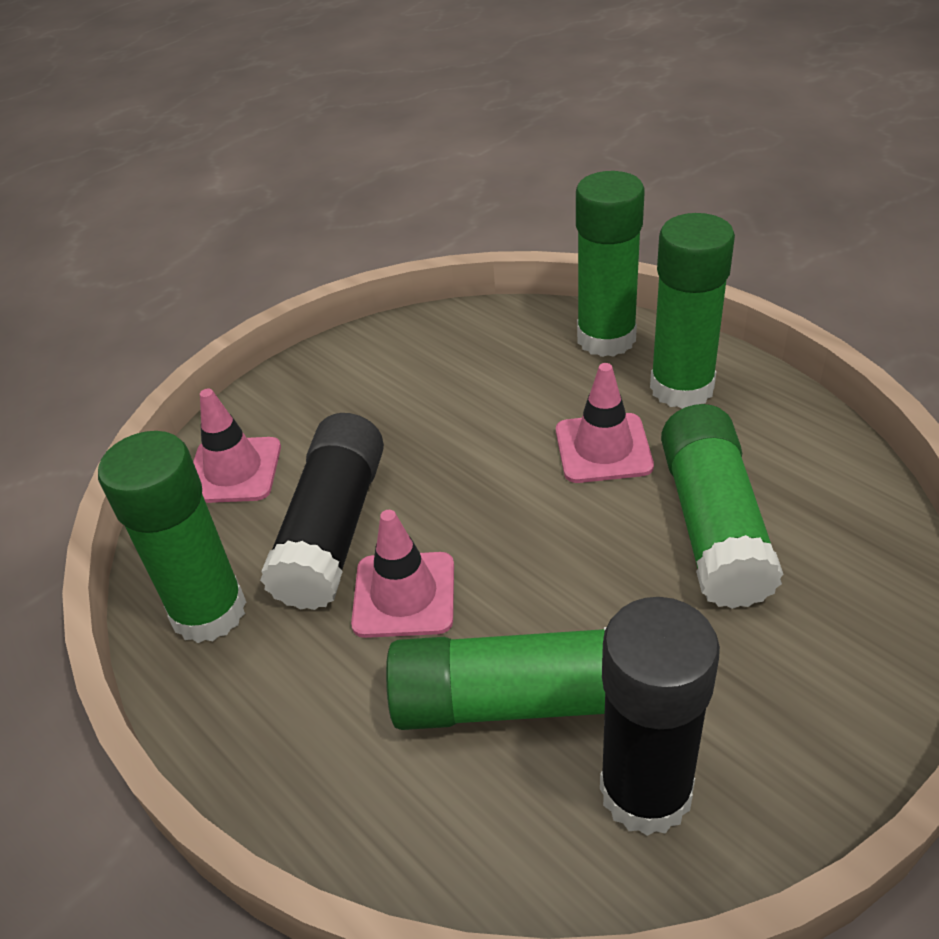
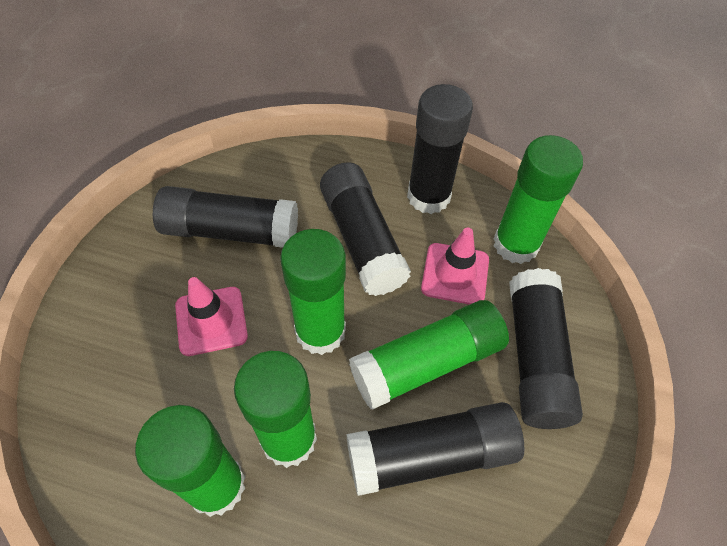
black glue stick: 2 -> 5
pink traffic cone: 3 -> 2

